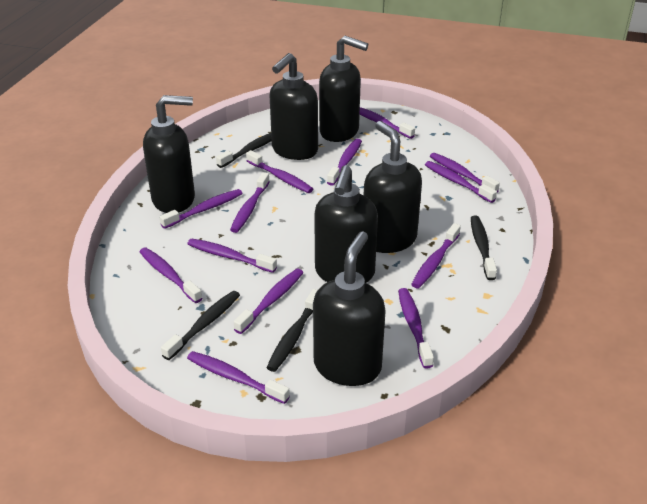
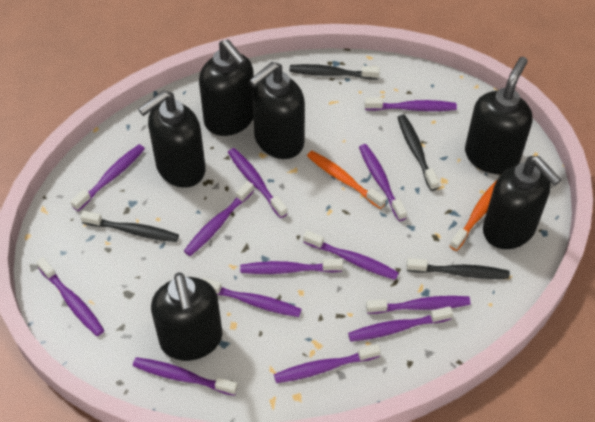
orange toothbrush: 0 -> 2

